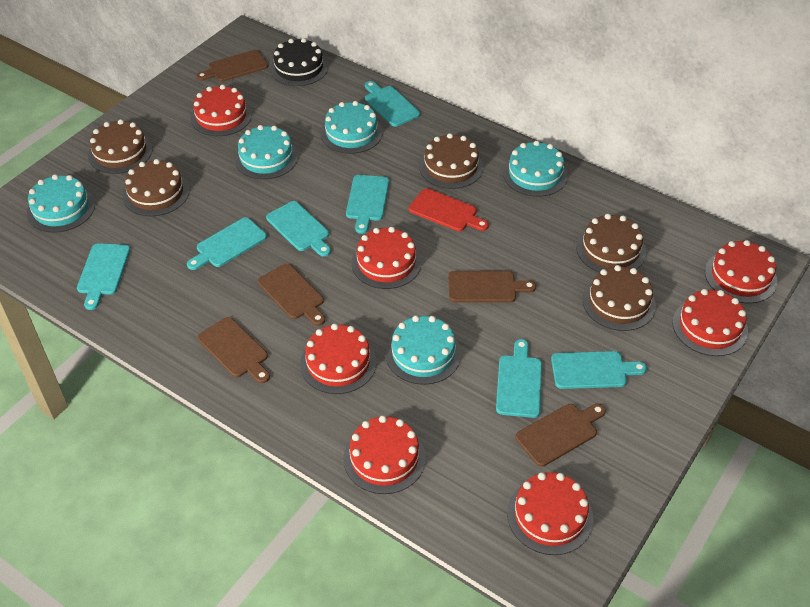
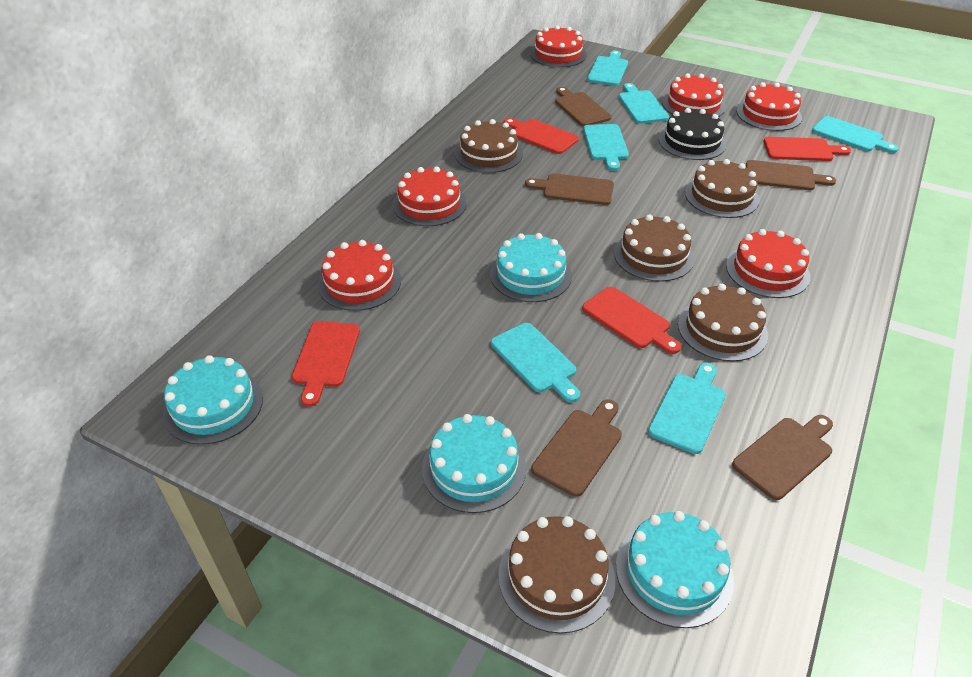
red cake: 7 -> 6
red cutting board: 1 -> 4
turquoise cake: 5 -> 4
turquoise cutting board: 7 -> 6

